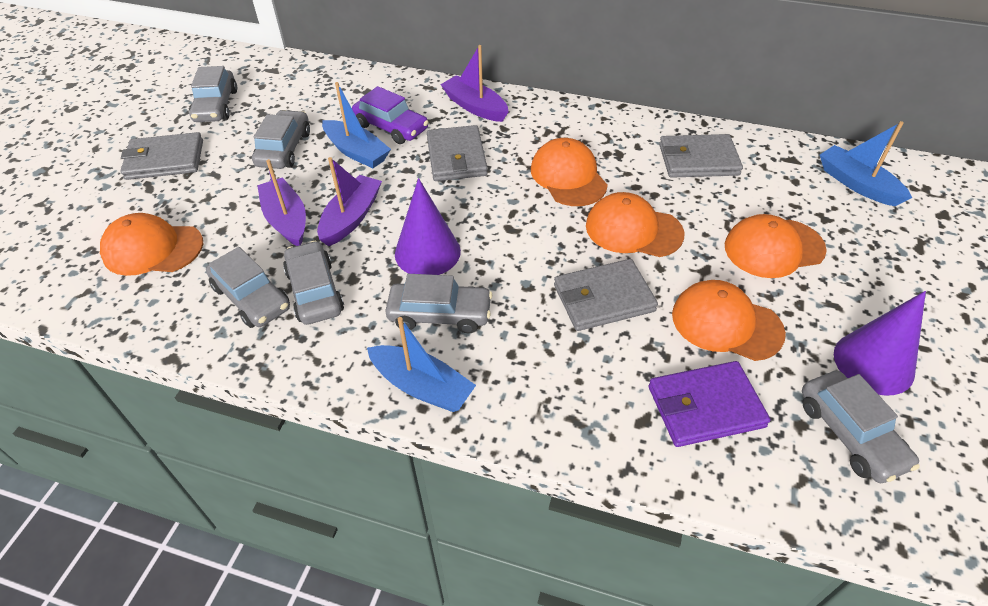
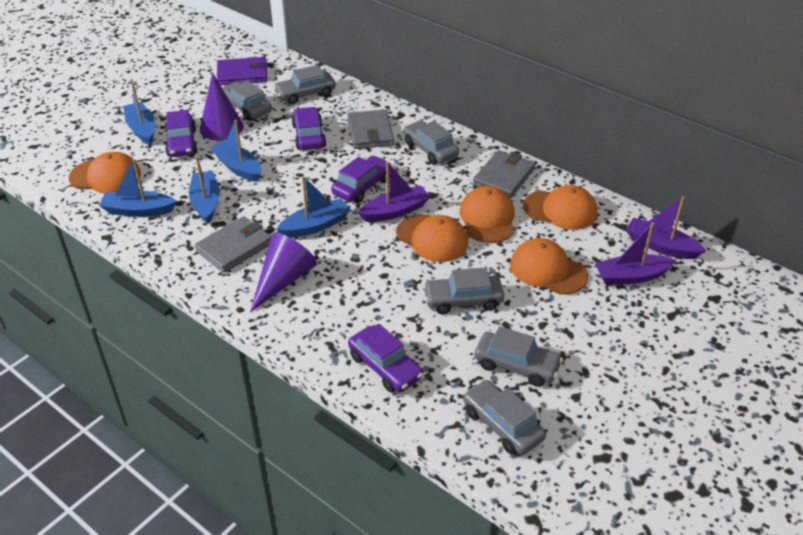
blue boat: 3 -> 5
grey wallet: 4 -> 3
purple car: 1 -> 4

